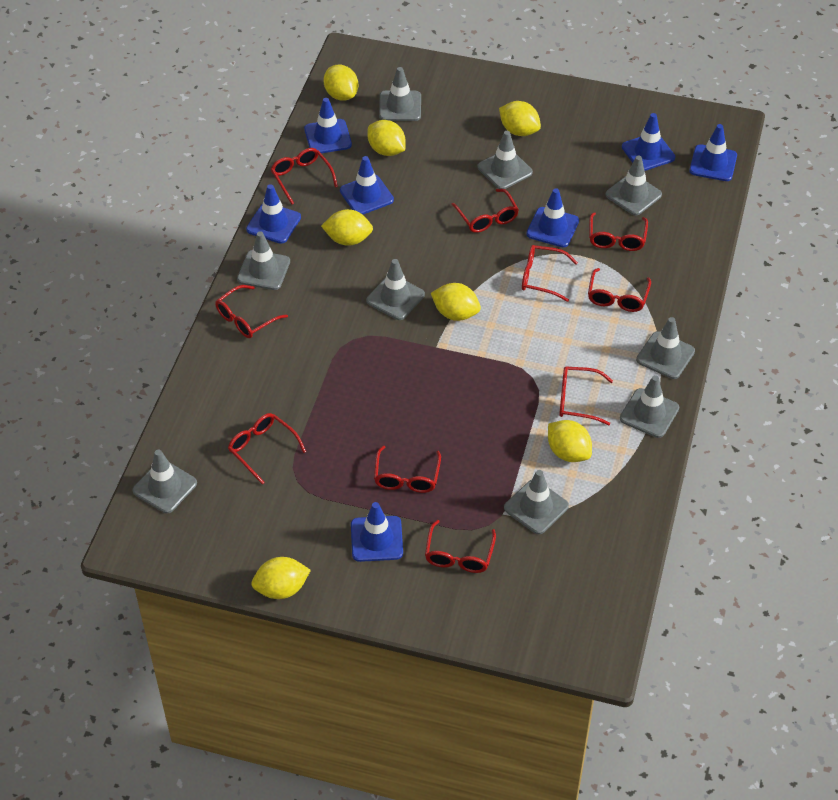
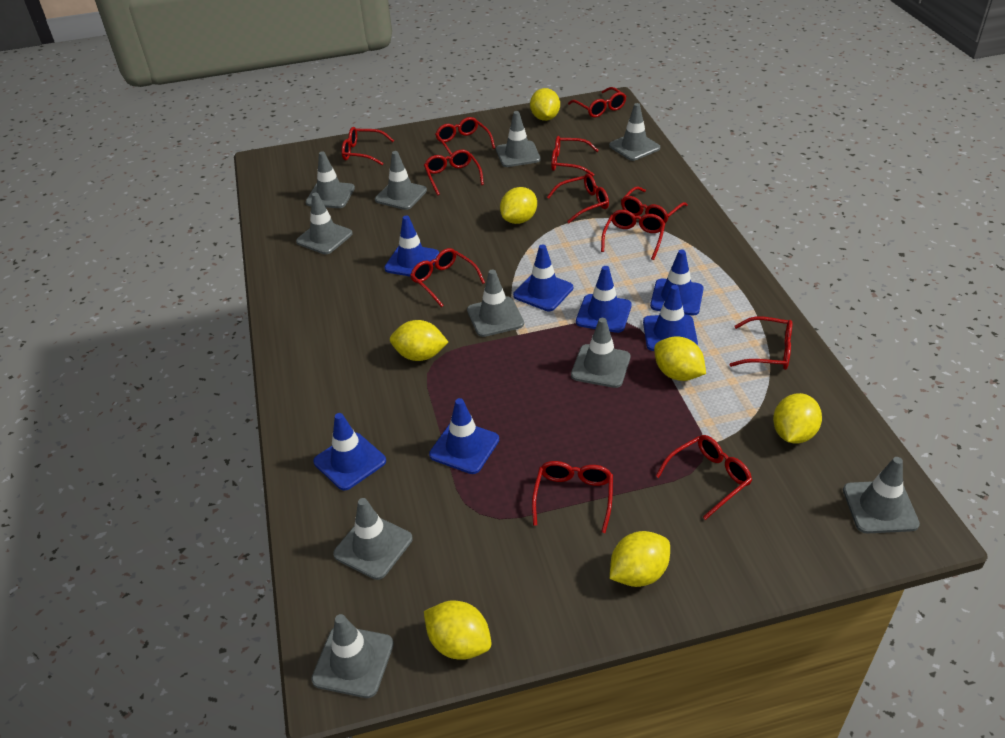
grey traffic cone: 9 -> 10
red glasses: 10 -> 12

